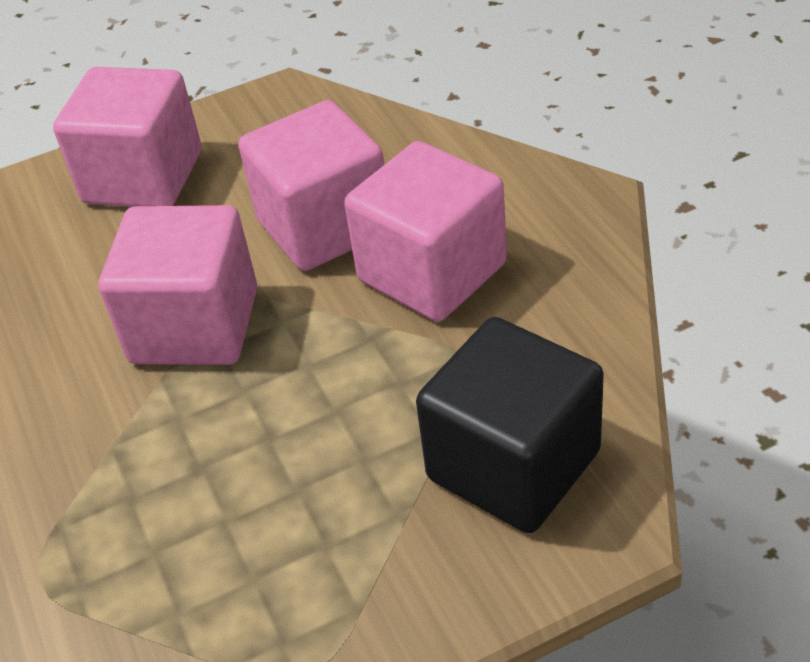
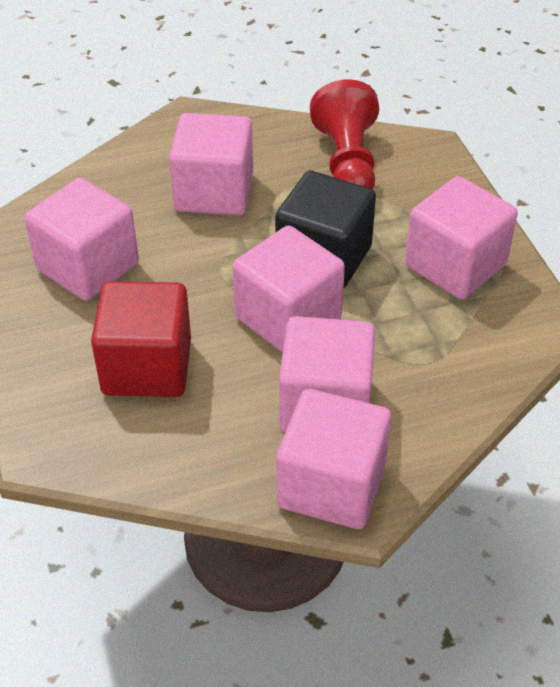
pink cube: 4 -> 6
red cube: 0 -> 1
red pawn: 0 -> 1

